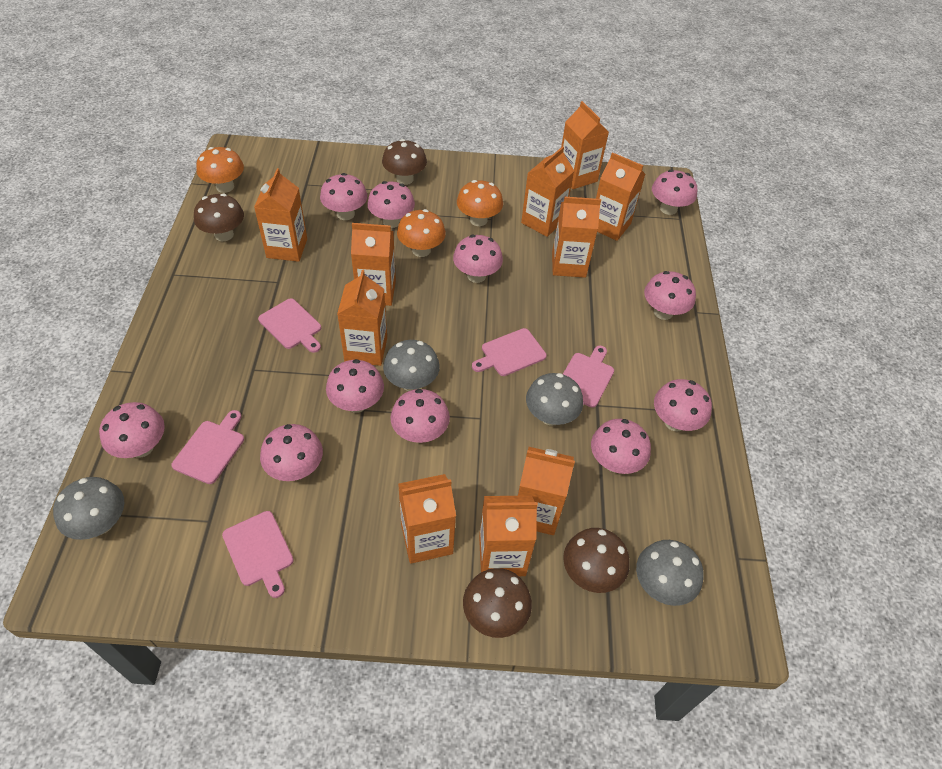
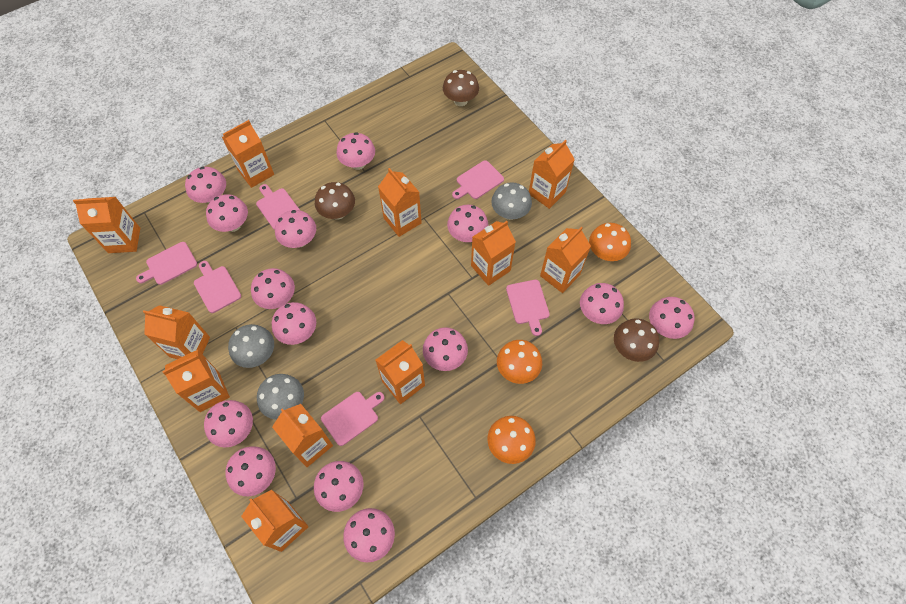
brown mushroom: 4 -> 3
grey mushroom: 4 -> 3
orange carton: 10 -> 11
pink cutting board: 5 -> 6
pink mushroom: 11 -> 14

